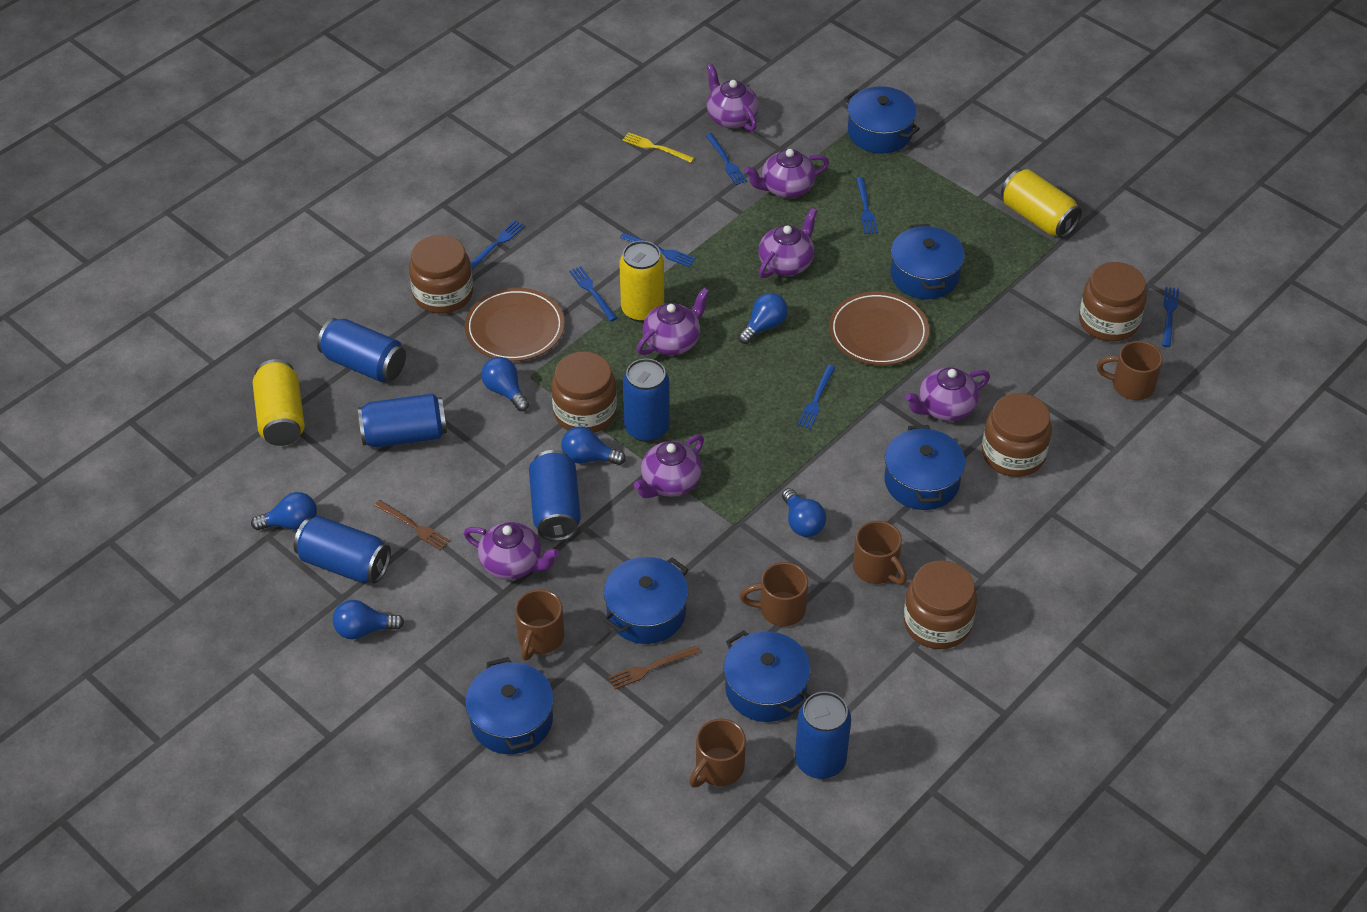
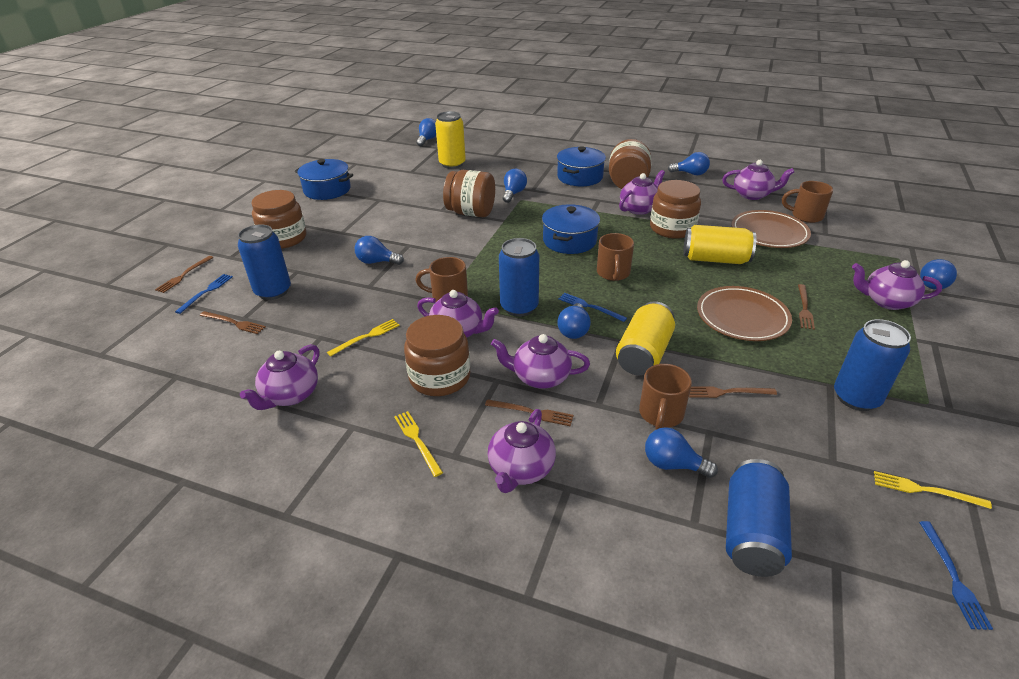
blue can: 6 -> 4
blue fork: 7 -> 3
blue light bulb: 6 -> 7
blue pot: 6 -> 3
brown fork: 2 -> 5
brown mug: 5 -> 4
yellow fork: 1 -> 3

